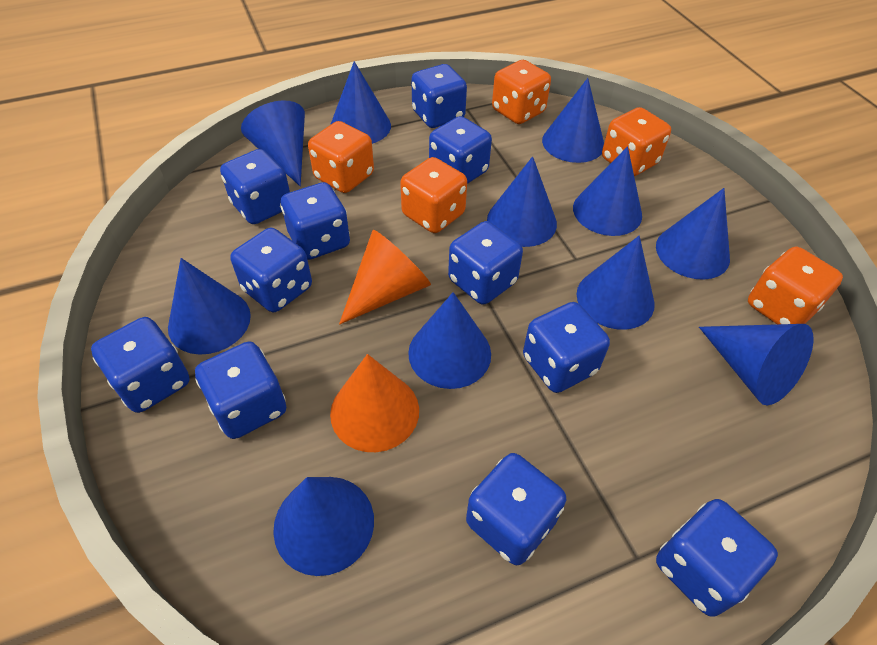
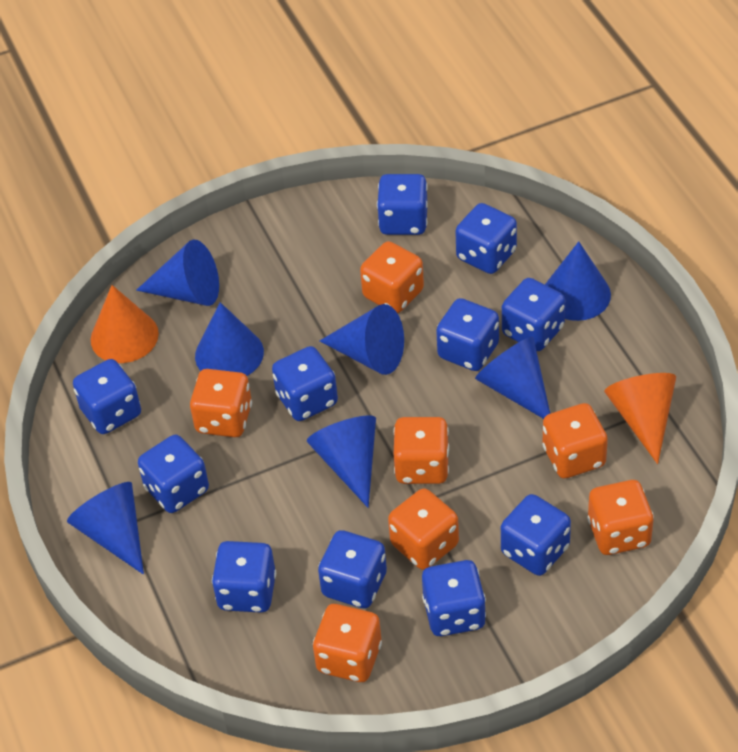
blue cone: 11 -> 7
orange dice: 5 -> 7

